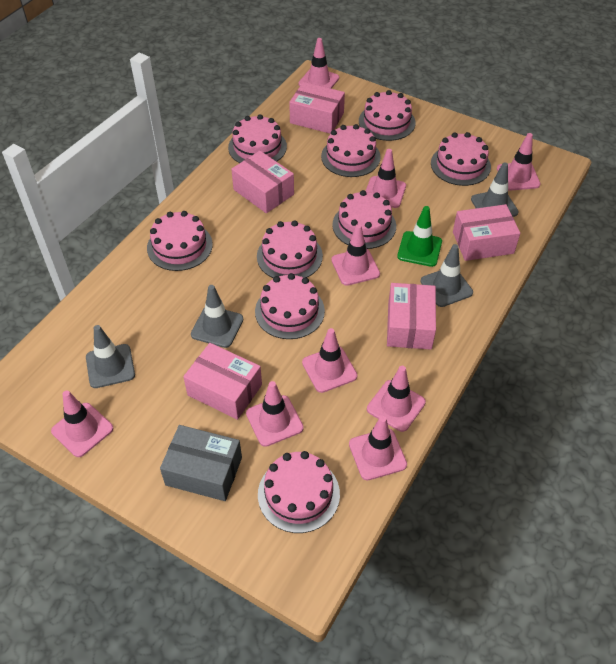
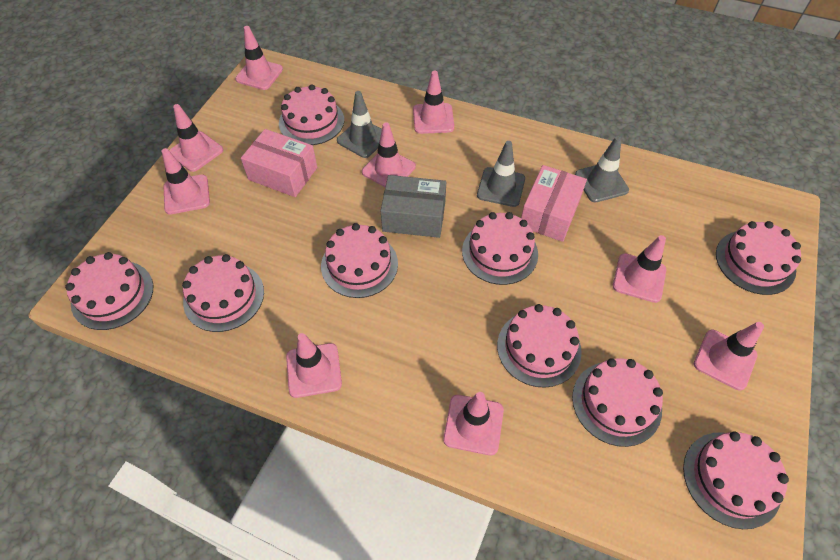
green traffic cone: 1 -> 0
grey traffic cone: 4 -> 3
pink box: 5 -> 2

